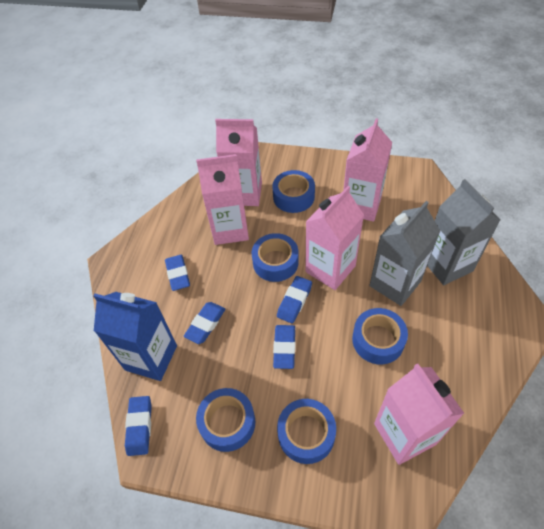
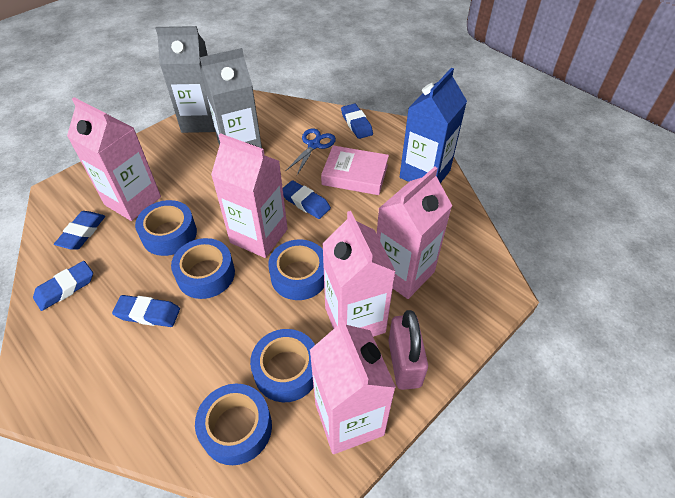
blue scissors: 0 -> 1
pink book: 0 -> 1
pink padlock: 0 -> 1

